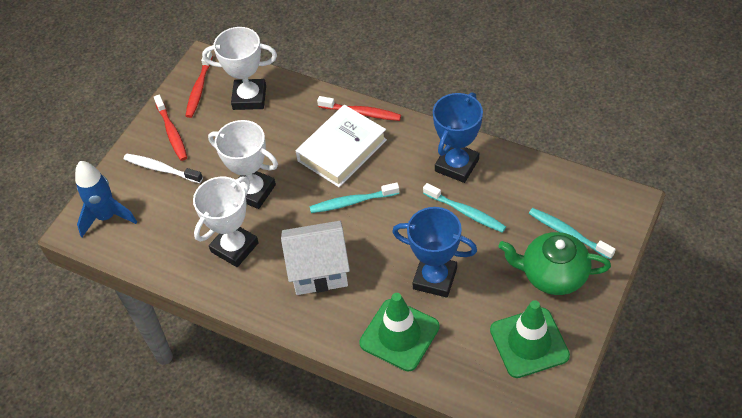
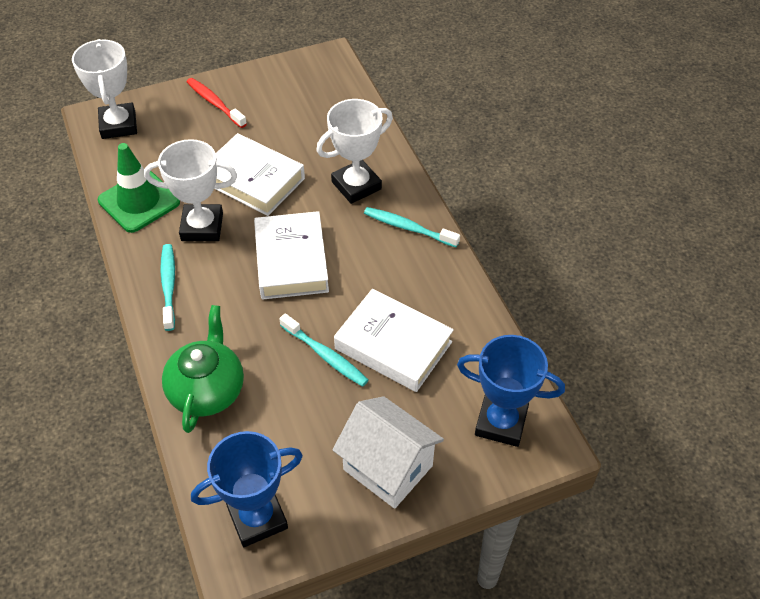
blue rocket: 1 -> 0
green traffic cone: 2 -> 1
red toothbrush: 3 -> 1
white book: 1 -> 3
white toothbrush: 1 -> 0

